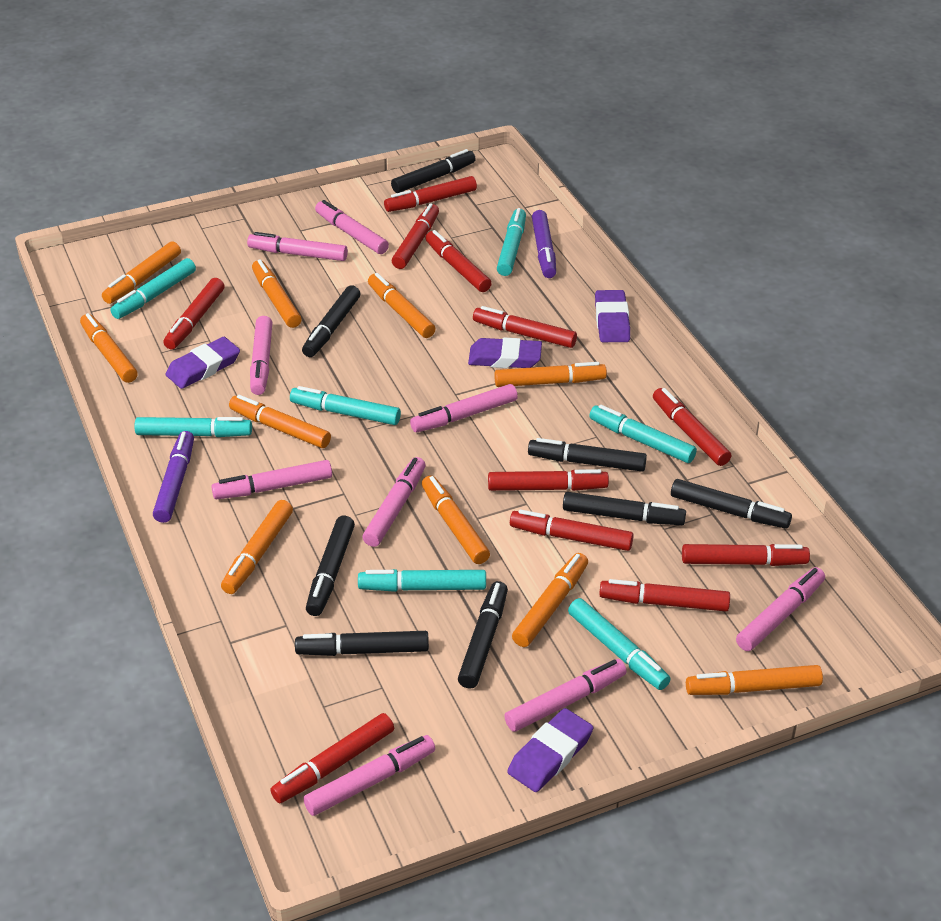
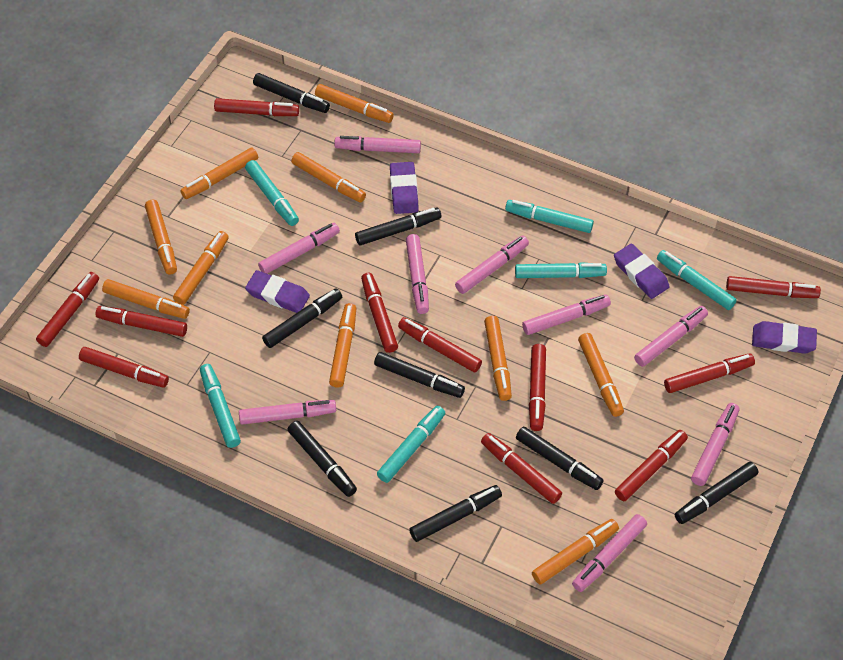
purple marker: 2 -> 0
turquoise marker: 7 -> 6

